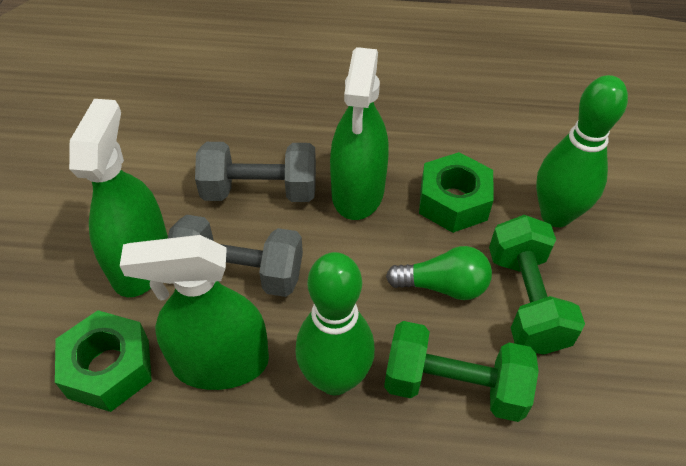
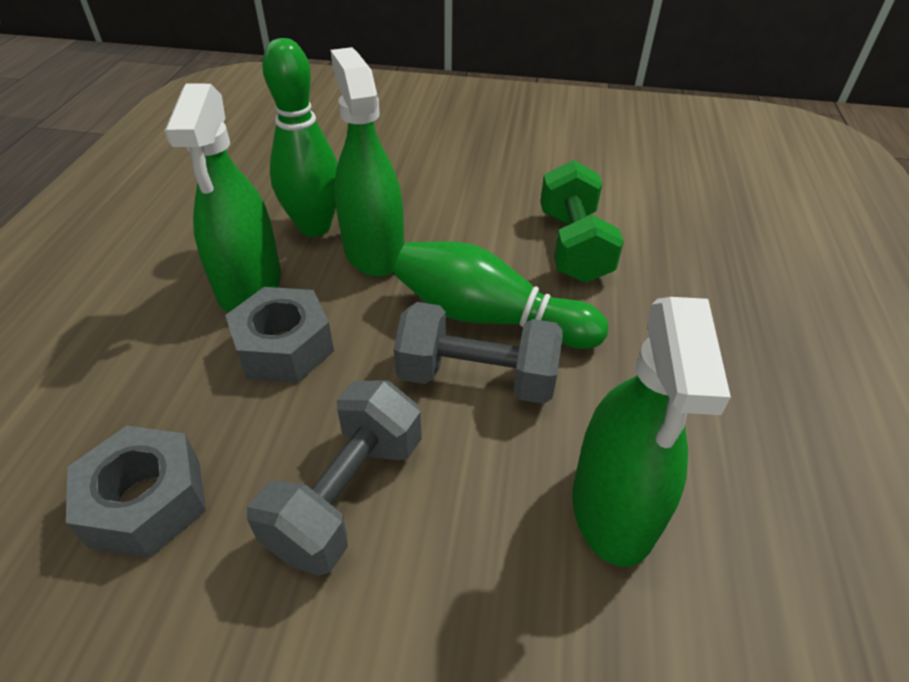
green dumbbell: 2 -> 1
green light bulb: 1 -> 0
green nut: 2 -> 0
grey nut: 0 -> 2

